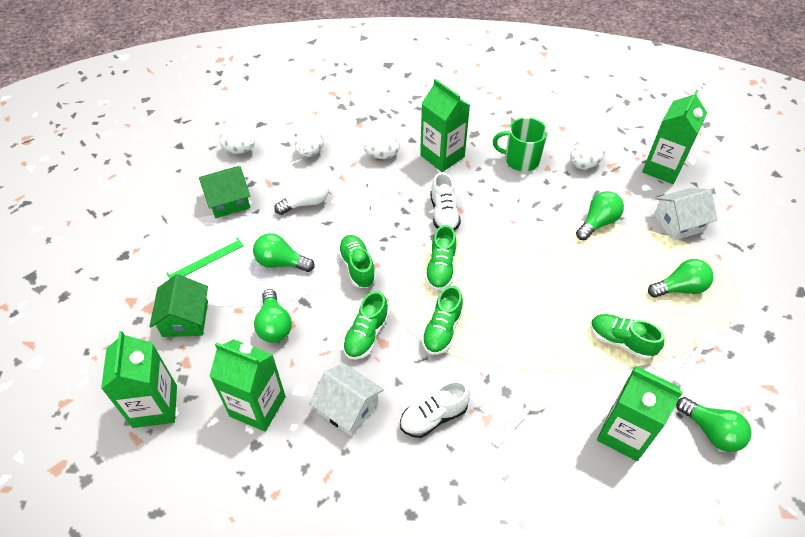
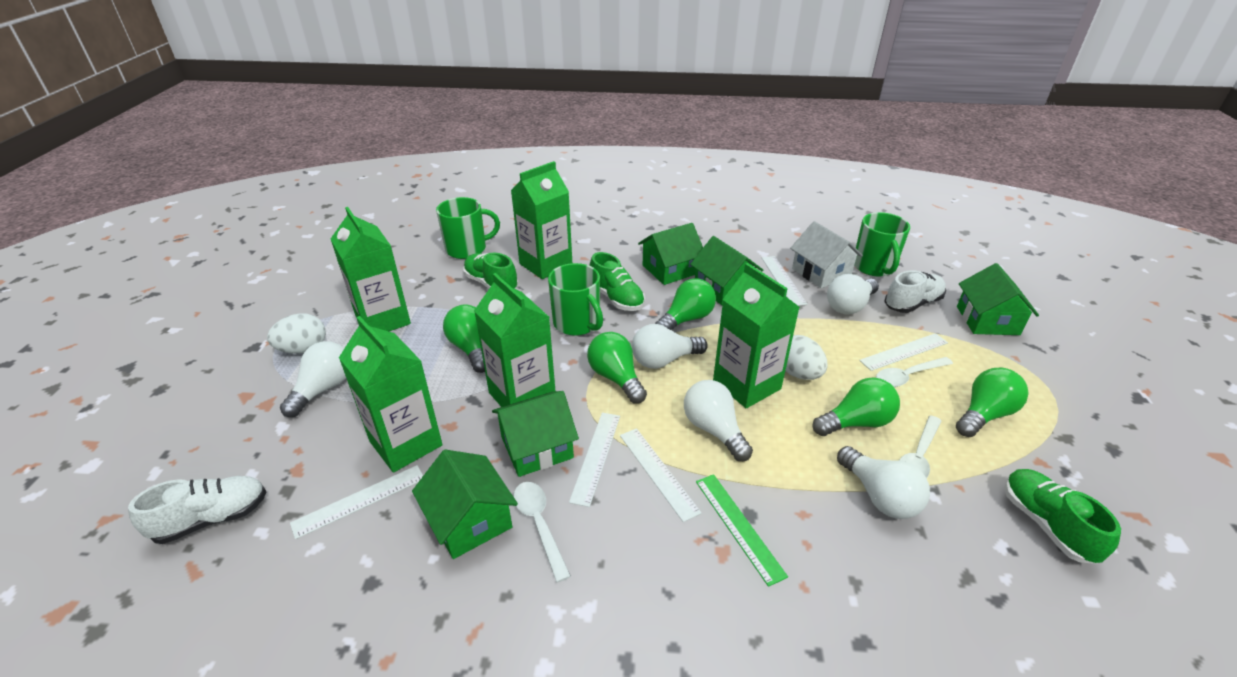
green house: 2 -> 5
green mug: 1 -> 3
green shoe: 5 -> 3
white egg: 4 -> 2
white house: 2 -> 1
white light bulb: 1 -> 5
white spoon: 2 -> 3

